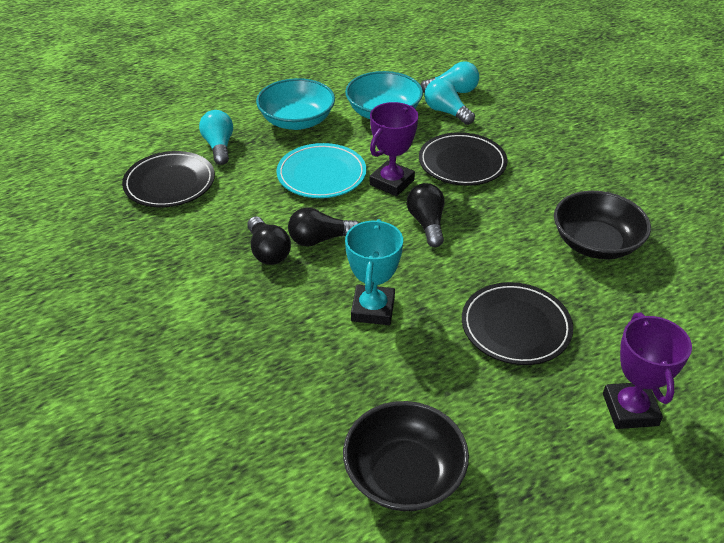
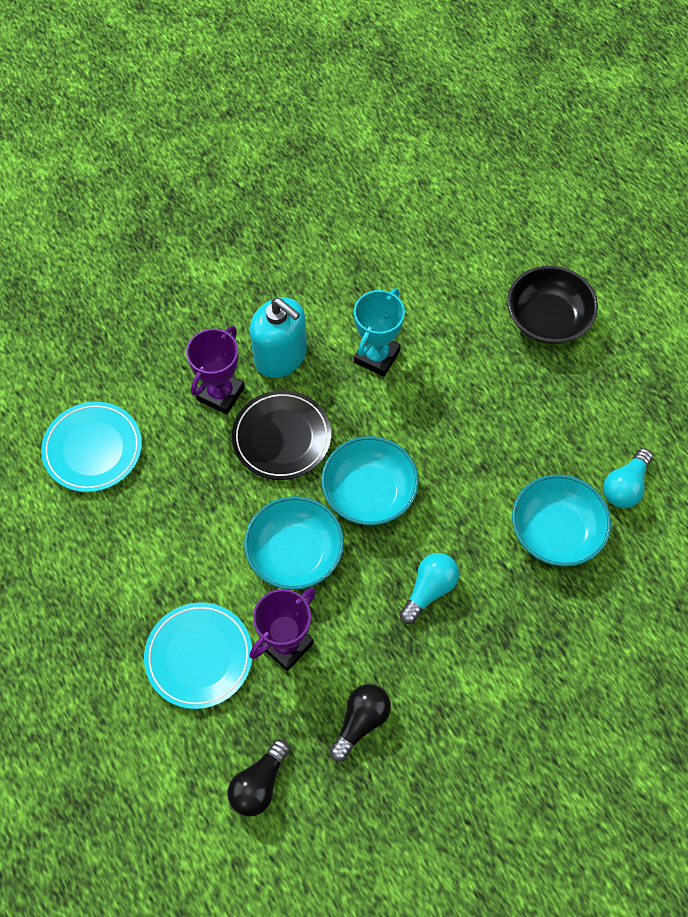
black bowl: 2 -> 1
black light bulb: 3 -> 2
black plate: 3 -> 1
turquoise bowl: 2 -> 3
turquoise light bulb: 3 -> 2
turquoise plate: 1 -> 2
turquoise soap dispenser: 0 -> 1

